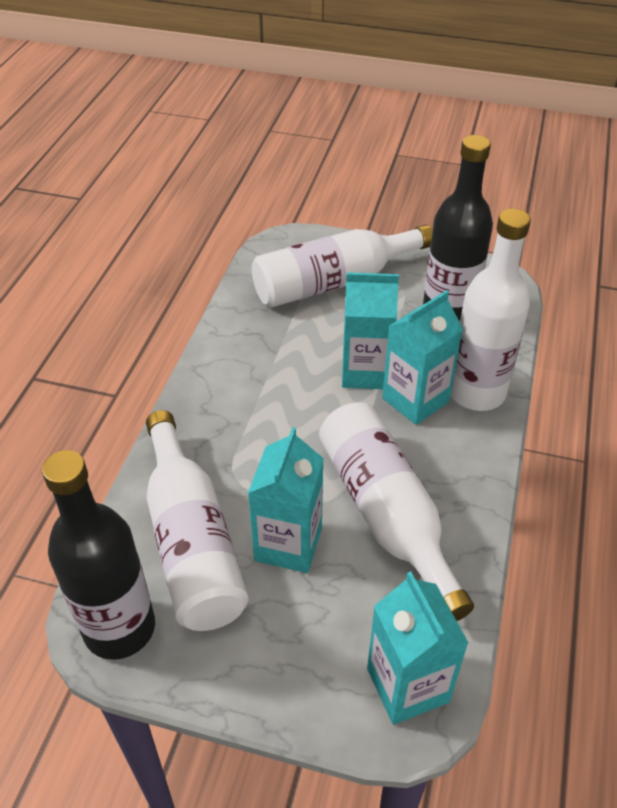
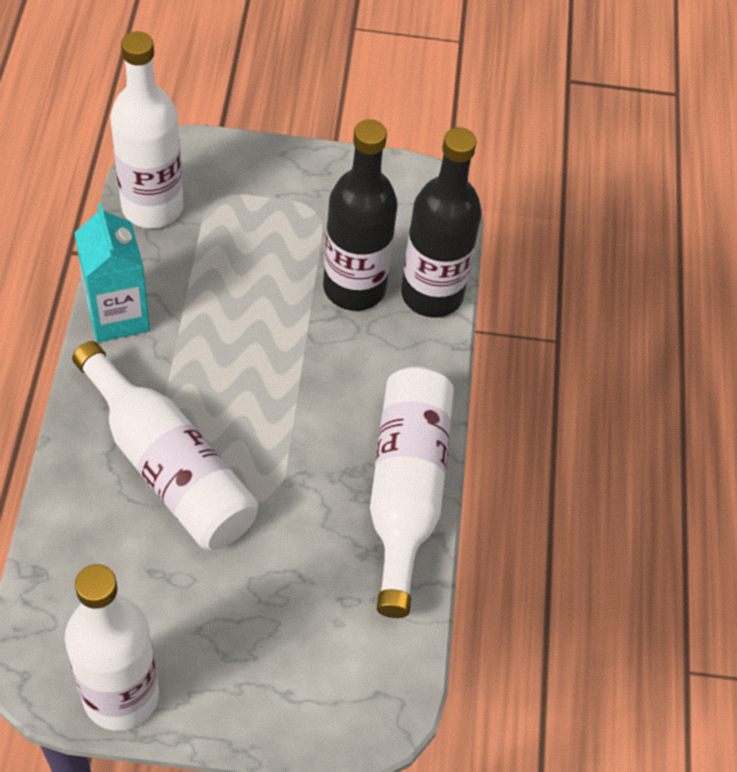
turquoise carton: 4 -> 1

